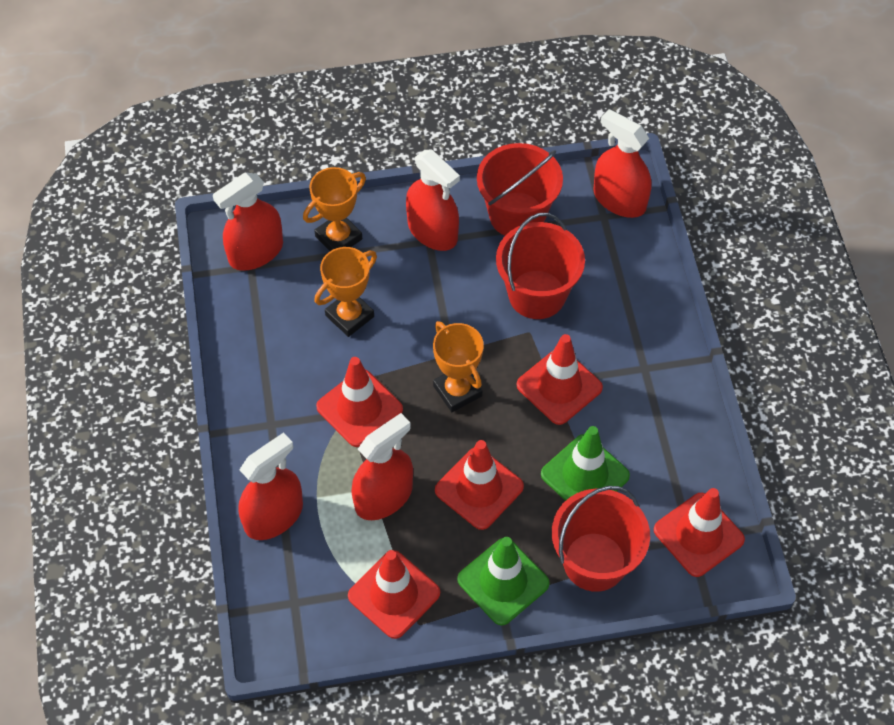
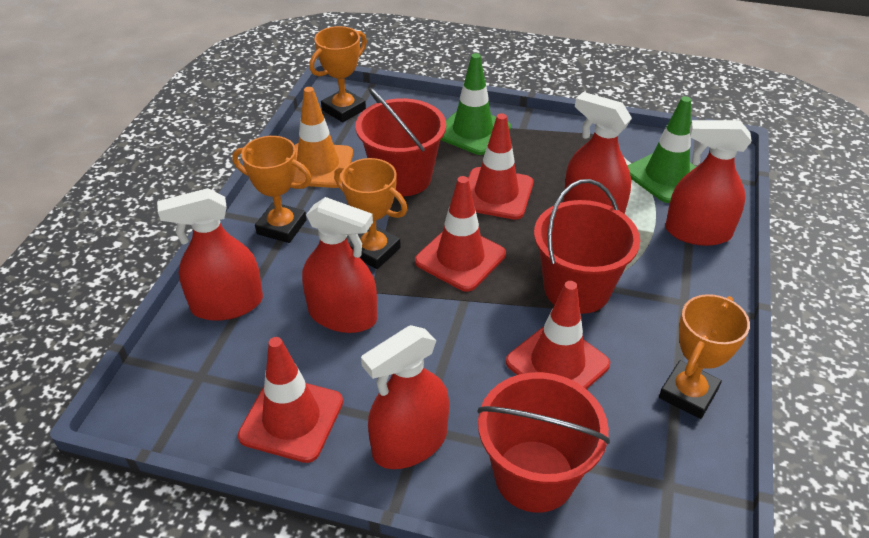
orange traffic cone: 0 -> 1
orange trophy: 3 -> 4
red traffic cone: 5 -> 4

